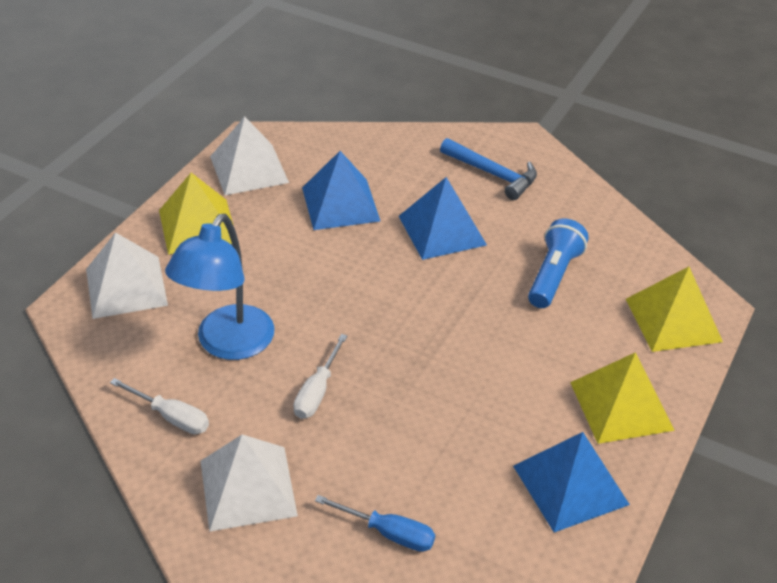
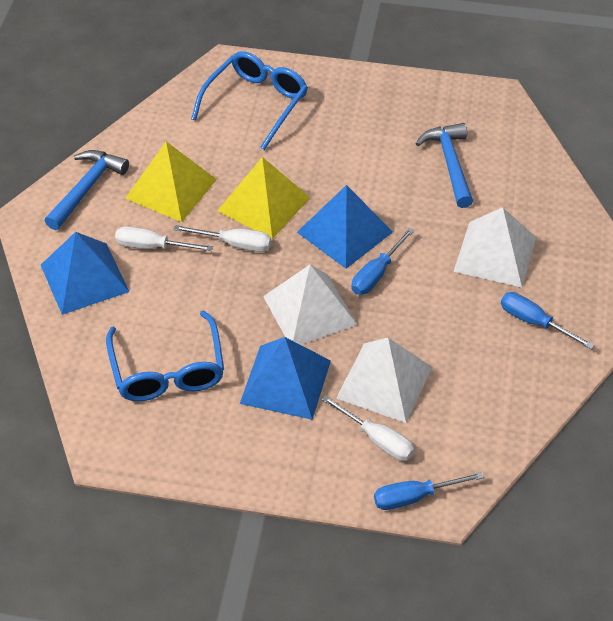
blue flashlight: 1 -> 0
blue glasses: 0 -> 2
blue hammer: 1 -> 2
blue lamp: 1 -> 0
blue screwdriver: 1 -> 3
white screwdriver: 2 -> 3
yellow pyramid: 3 -> 2

